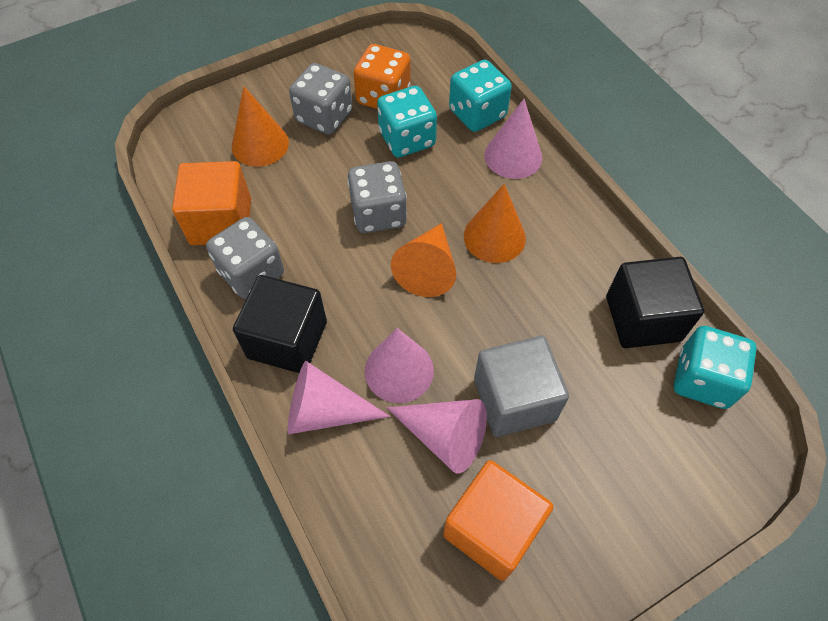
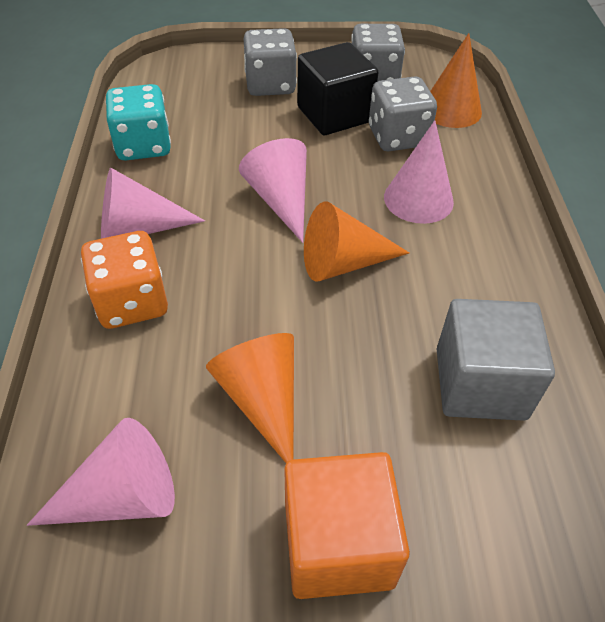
black cube: 2 -> 1
orange cube: 2 -> 1
turquoise dice: 3 -> 1

